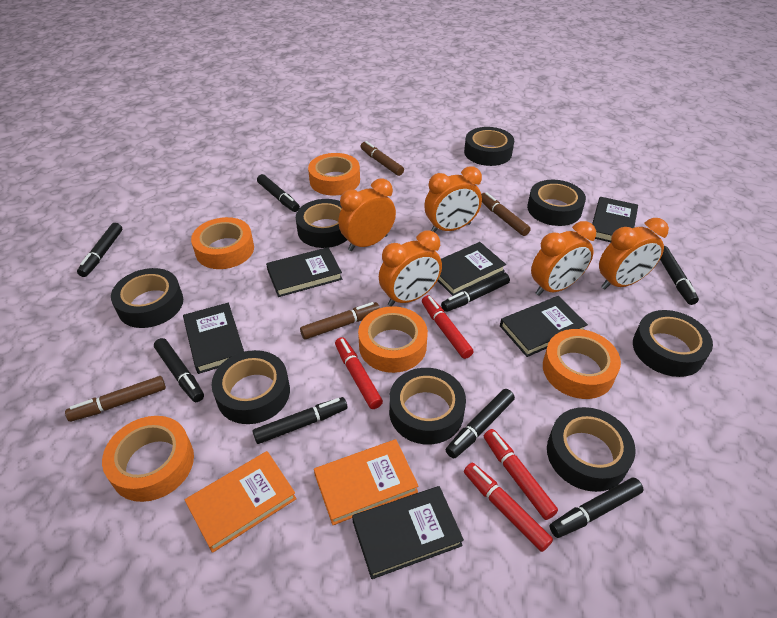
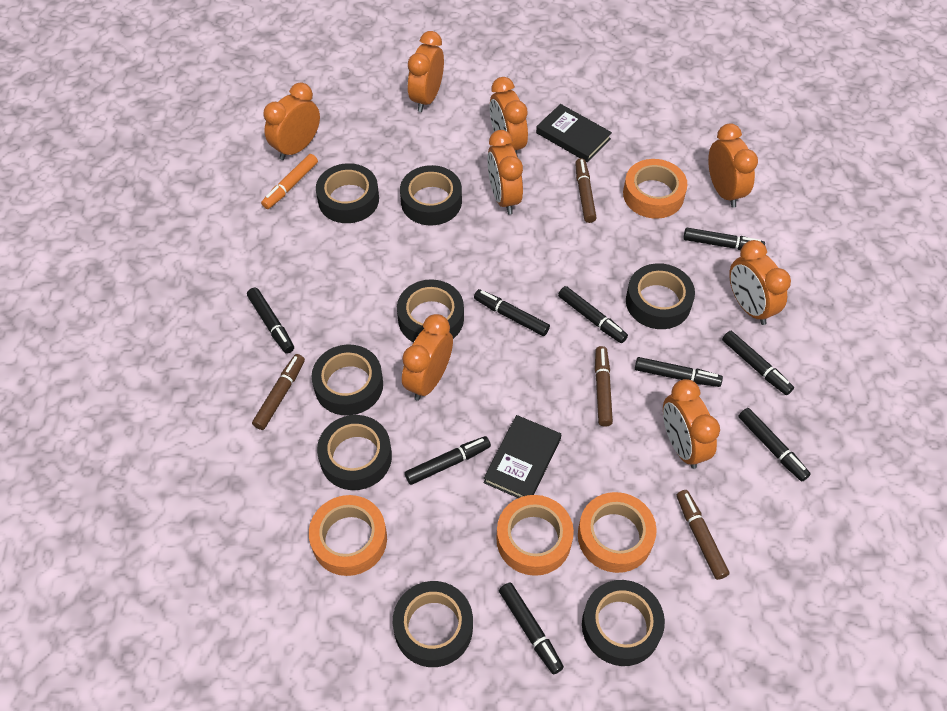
black book: 6 -> 2
black marker: 8 -> 9
orange book: 2 -> 0
orange clock: 5 -> 8
orange marker: 0 -> 1
orange tape: 5 -> 4
red marker: 4 -> 0

